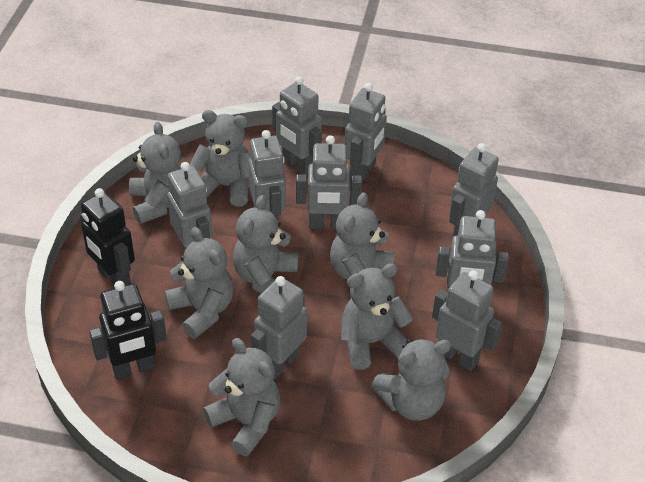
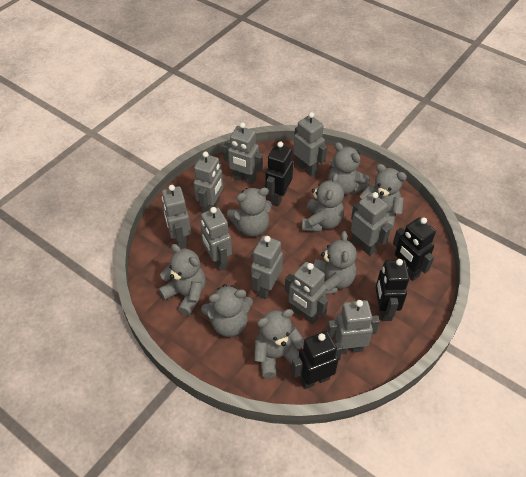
black robot: 2 -> 4

